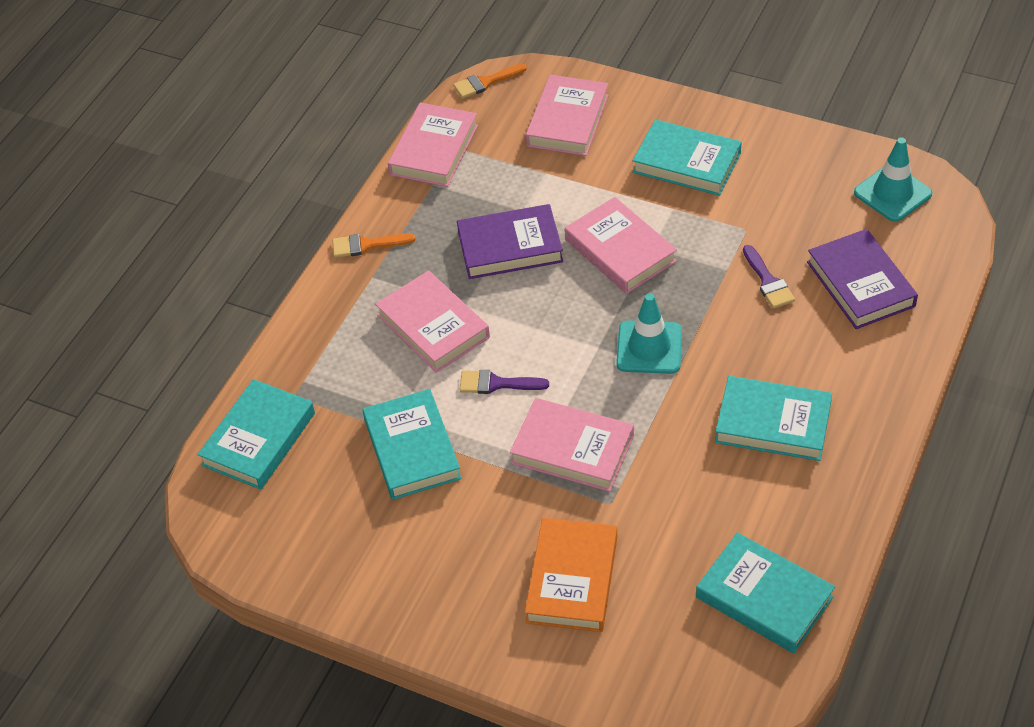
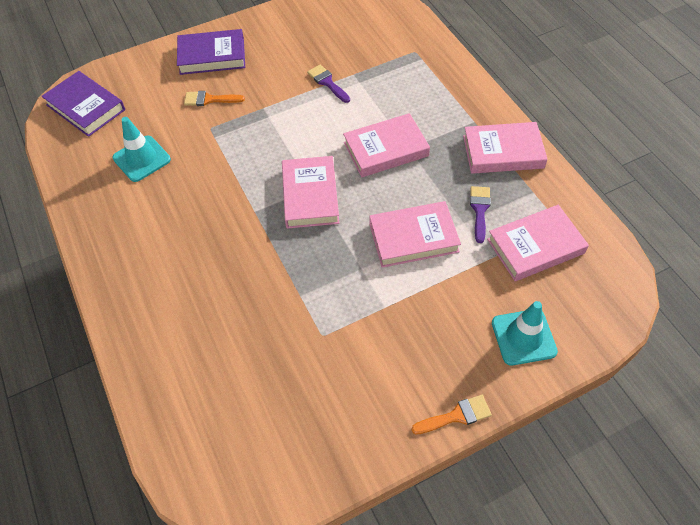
orange book: 1 -> 0
turquoise book: 5 -> 0

